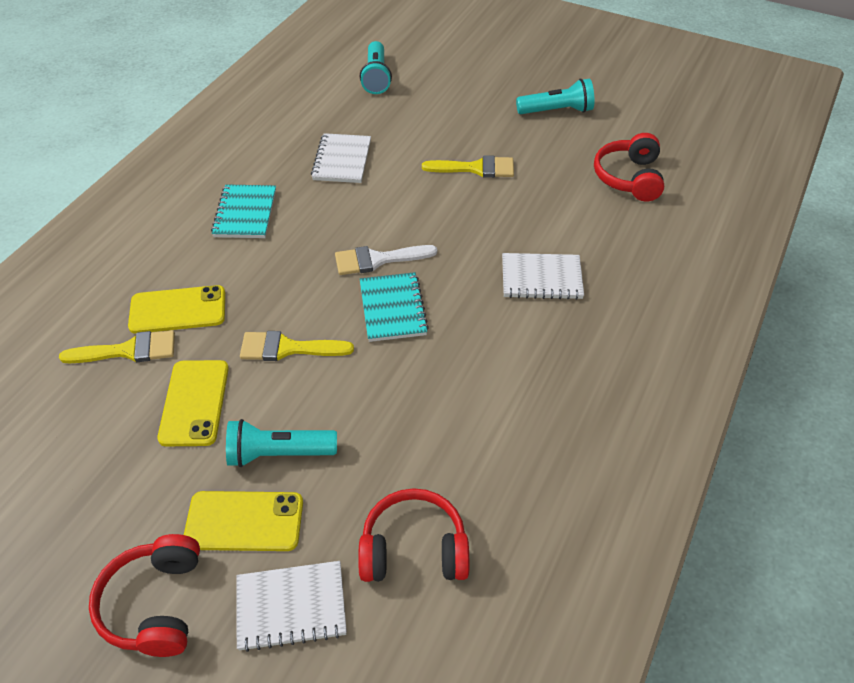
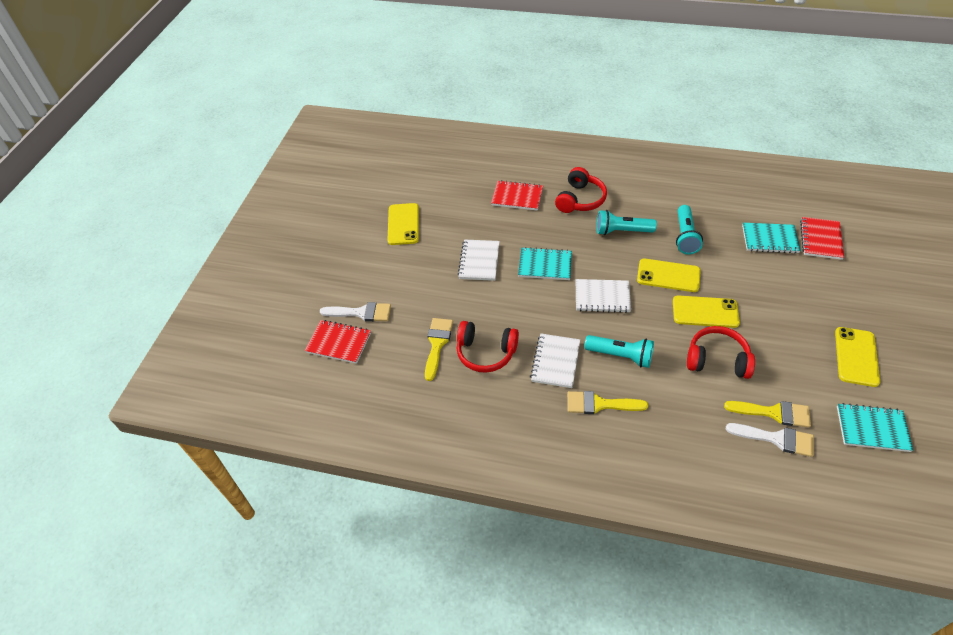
red notebook: 0 -> 3
turquoise notebook: 2 -> 3
white brush: 1 -> 2
yellow phone: 3 -> 4

